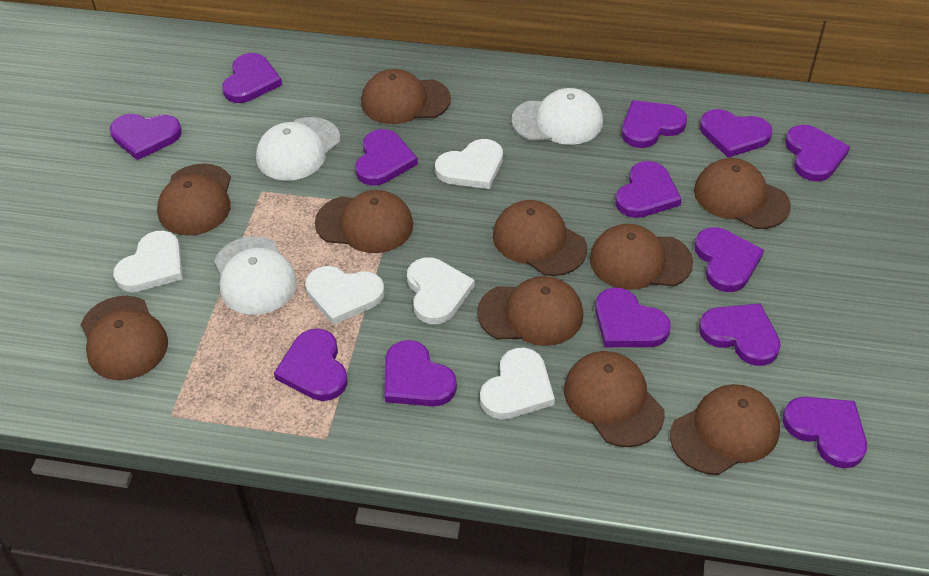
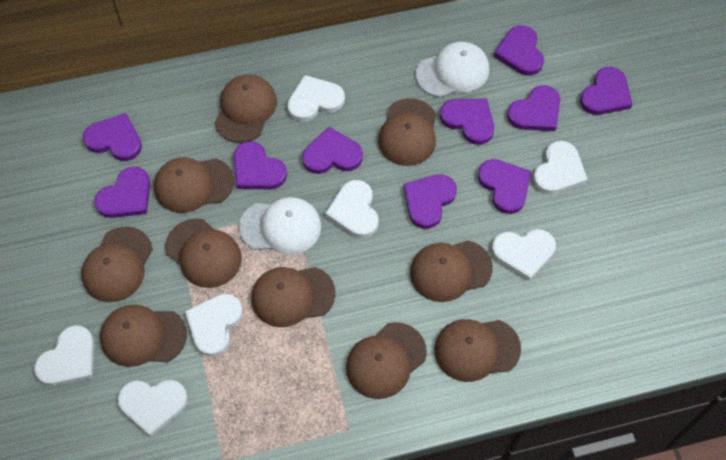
purple heart: 13 -> 10
white cap: 3 -> 2
white heart: 5 -> 7

